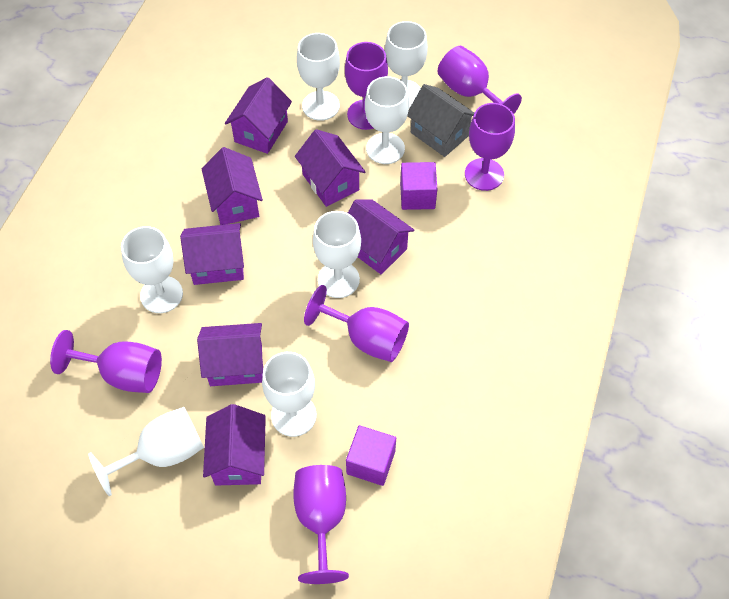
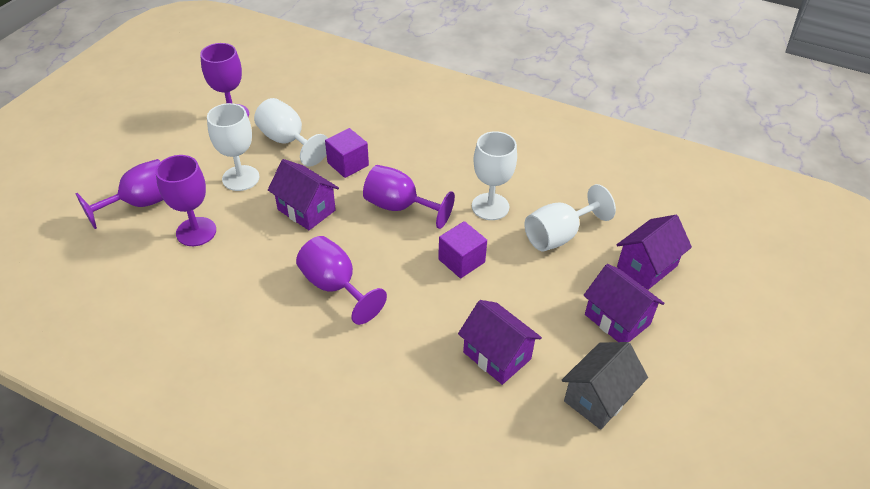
purple goblet: 6 -> 5
purple house: 7 -> 4
white goblet: 7 -> 4

